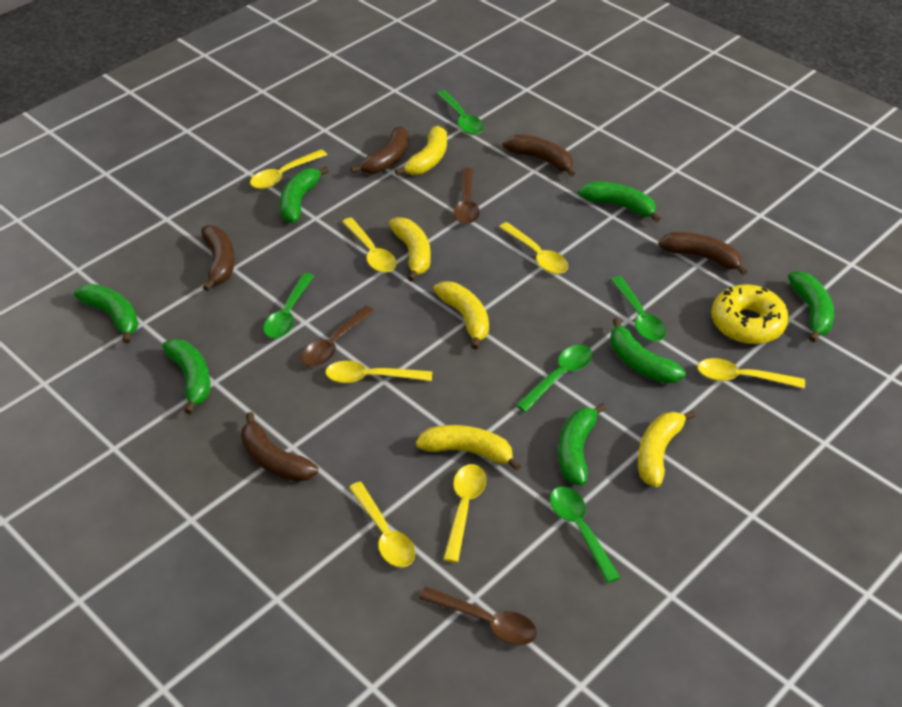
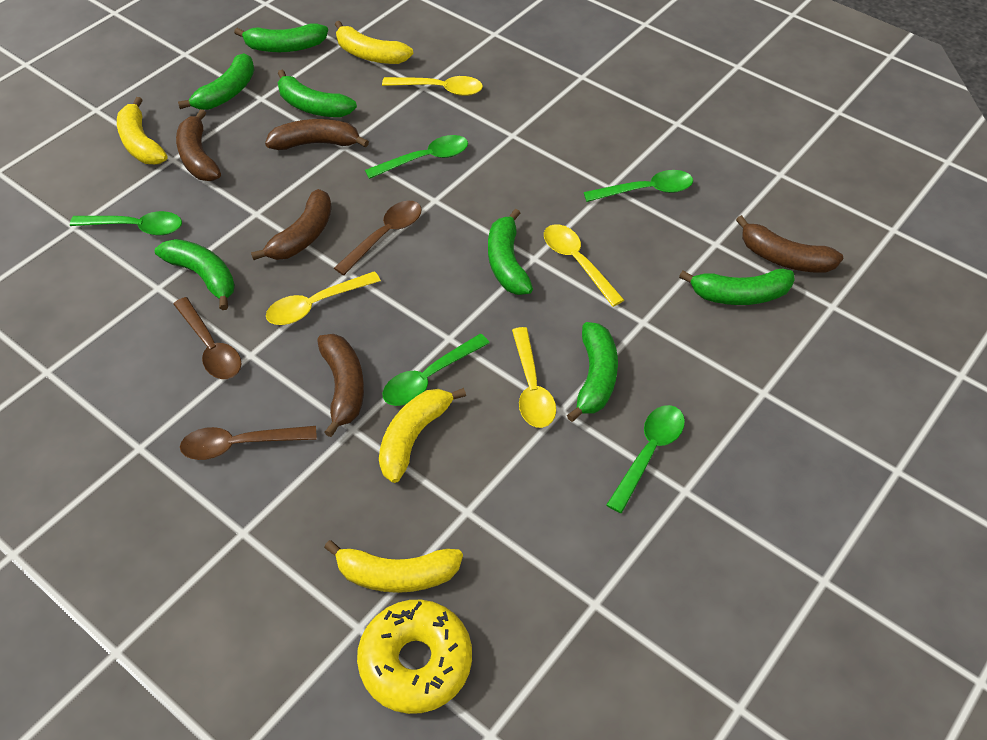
yellow banana: 5 -> 4
yellow spoon: 7 -> 4

